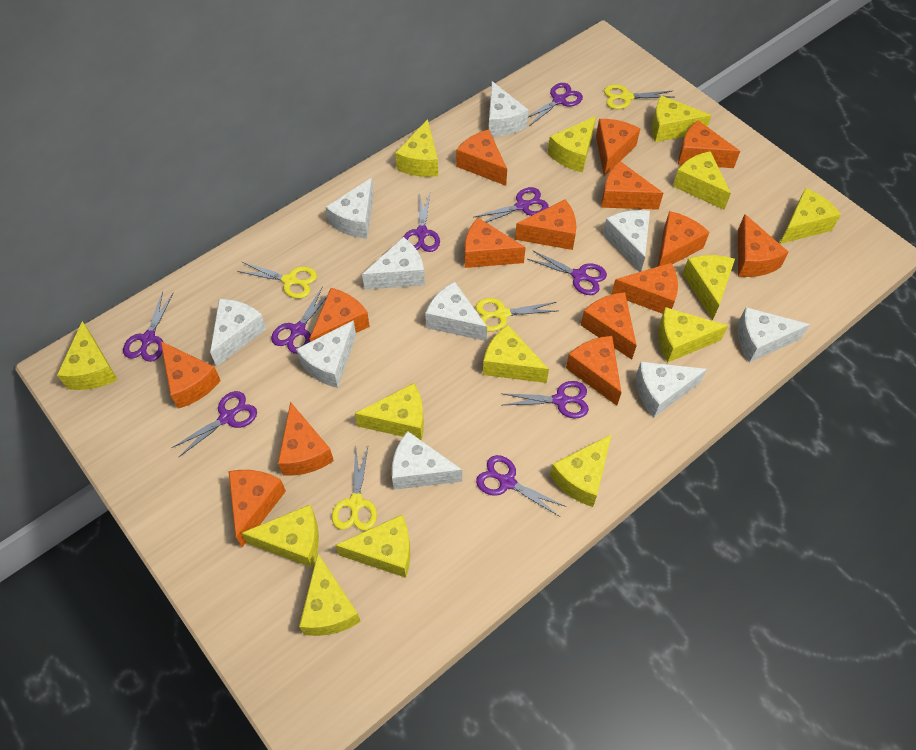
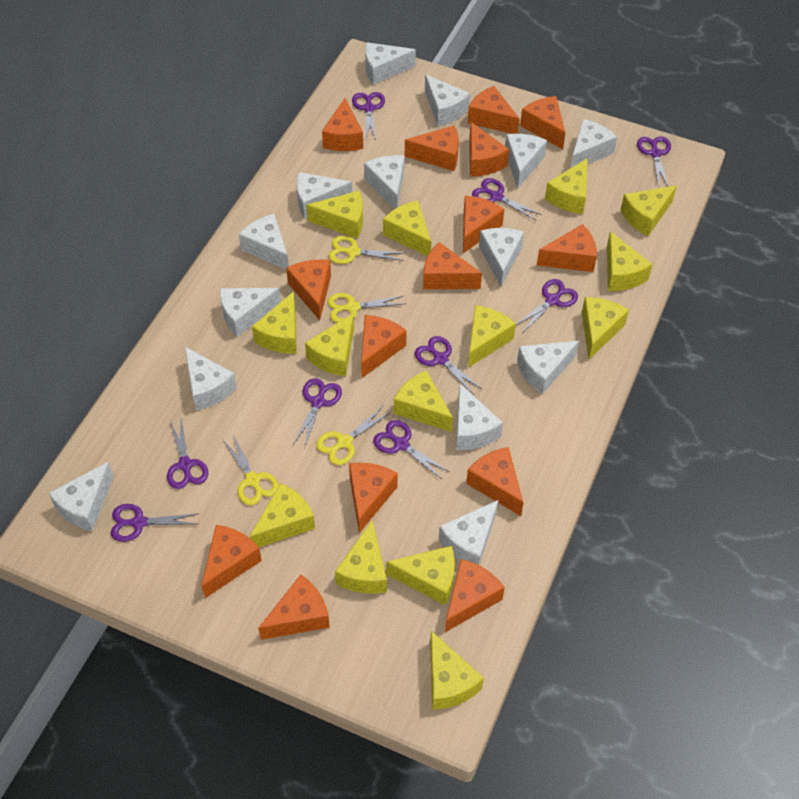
white cheese: 10 -> 14

